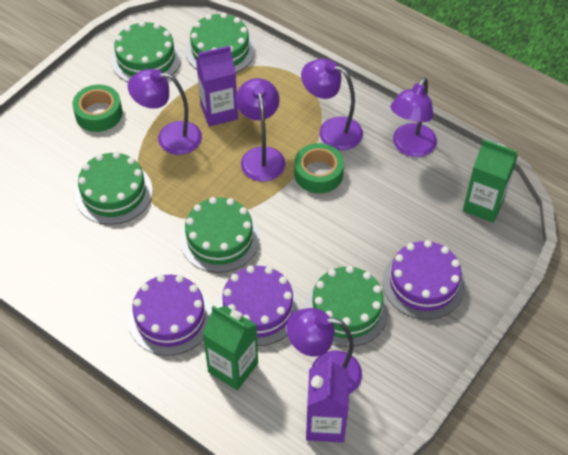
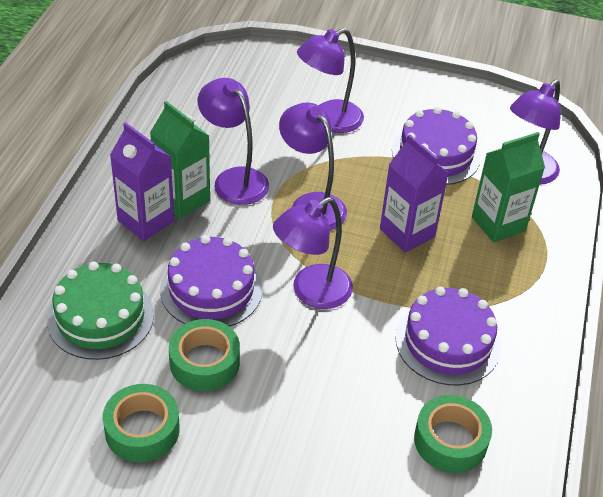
green cake: 5 -> 1
green tape: 2 -> 3

